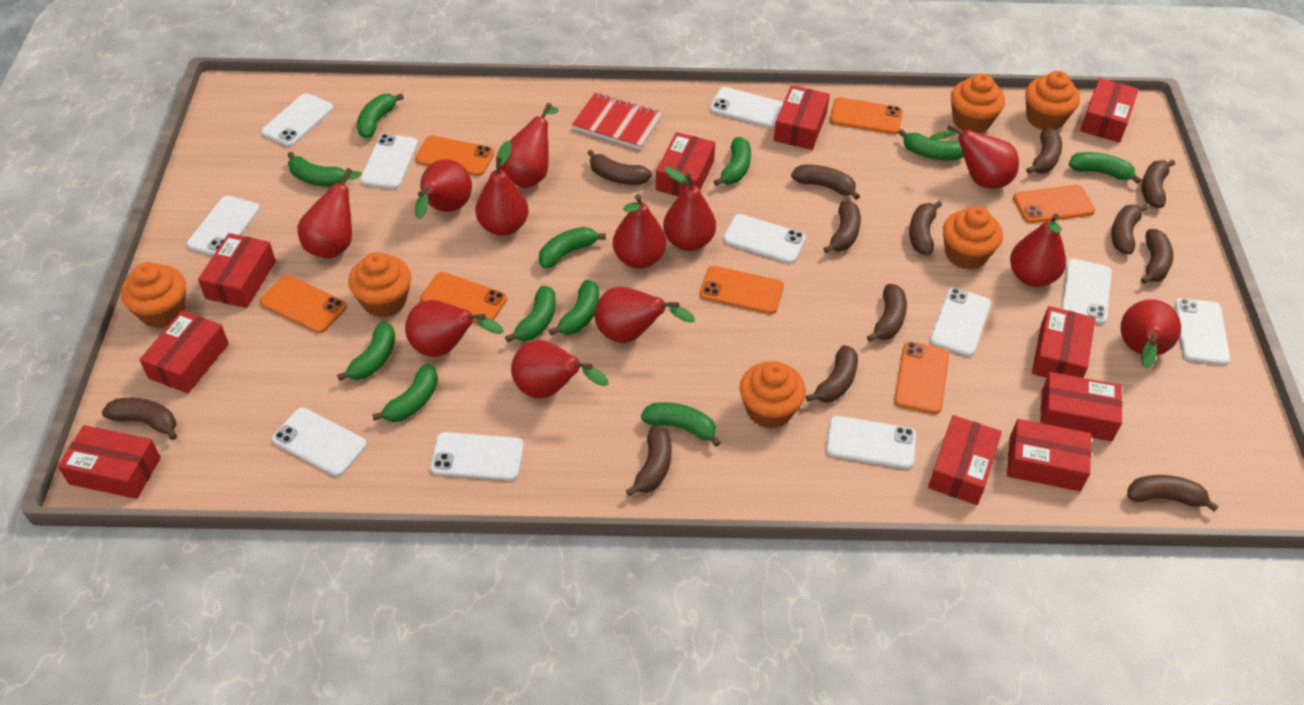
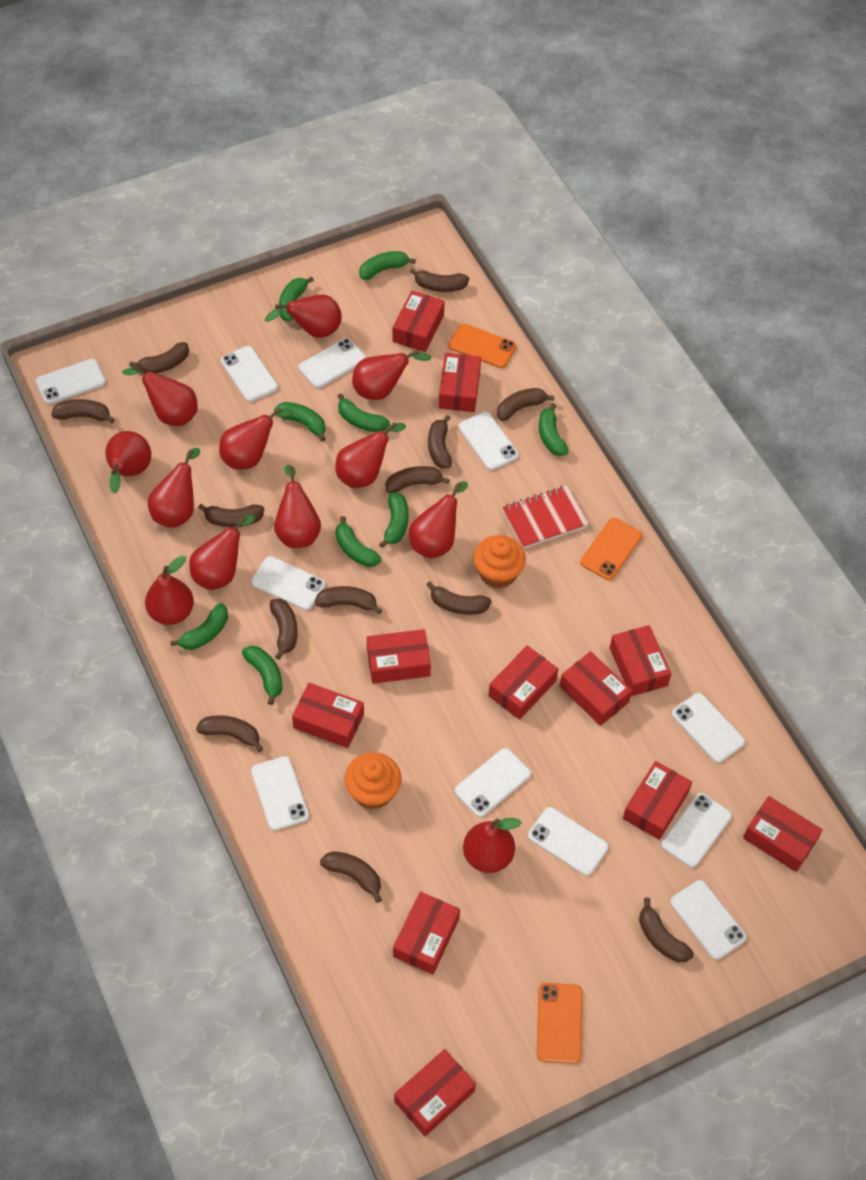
green banana: 11 -> 9
orange cupcake: 6 -> 2
orange phone: 7 -> 3
red box: 10 -> 11

